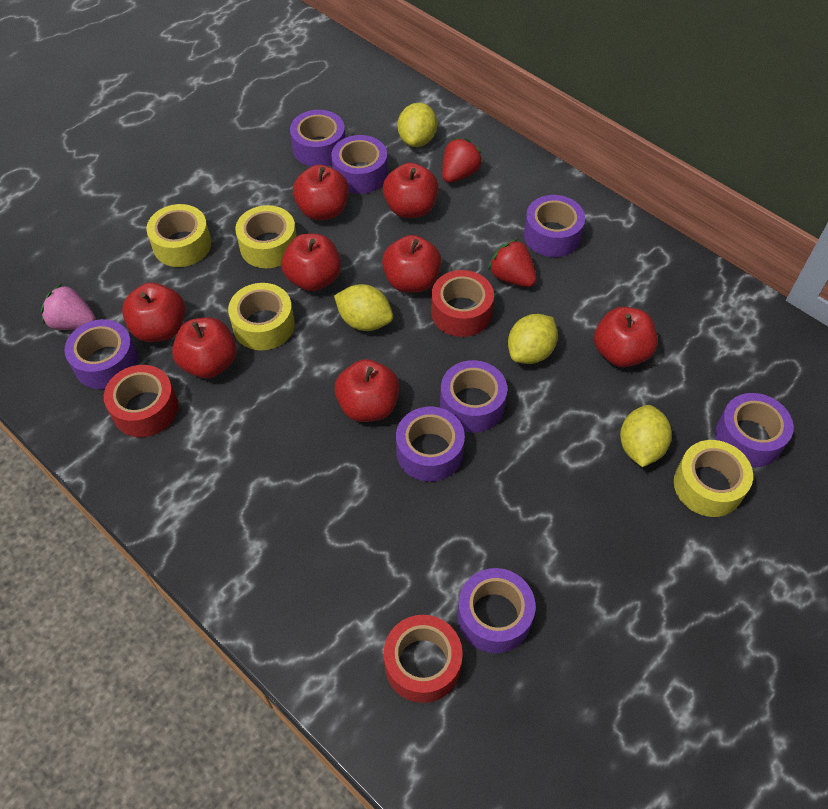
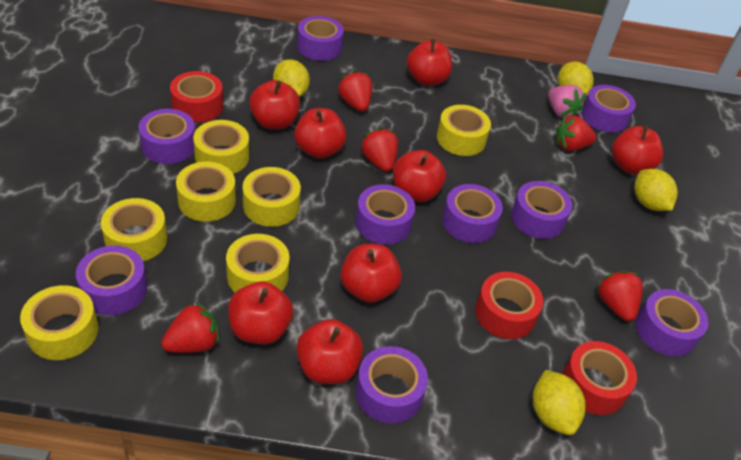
purple tape: 8 -> 9
red strawberry: 2 -> 5
yellow tape: 4 -> 7

